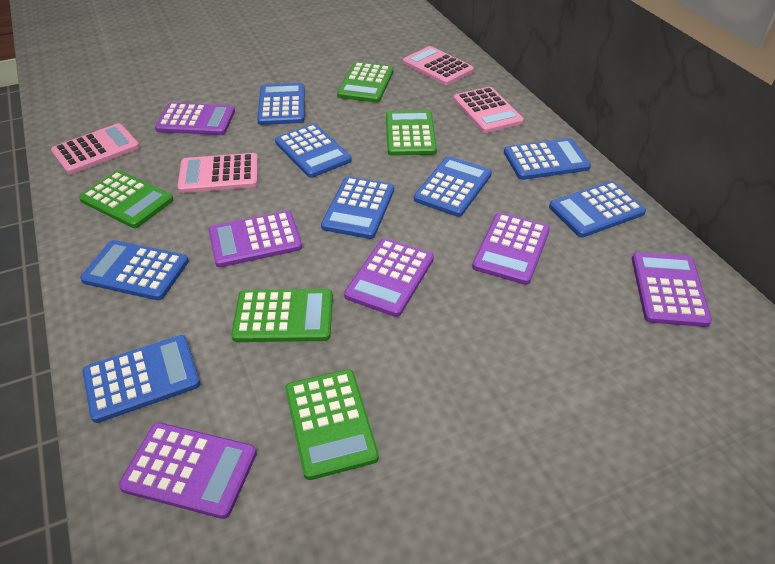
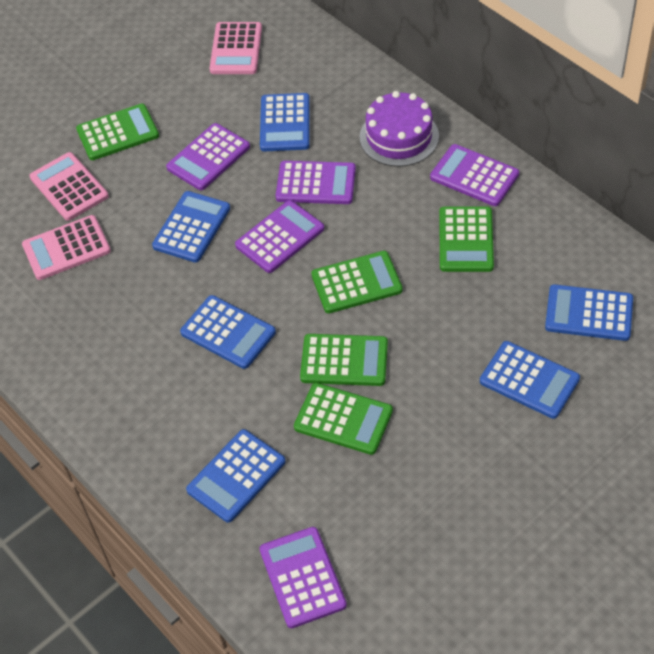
blue calculator: 8 -> 6
pink calculator: 4 -> 3
purple cake: 0 -> 1
purple calculator: 6 -> 5

